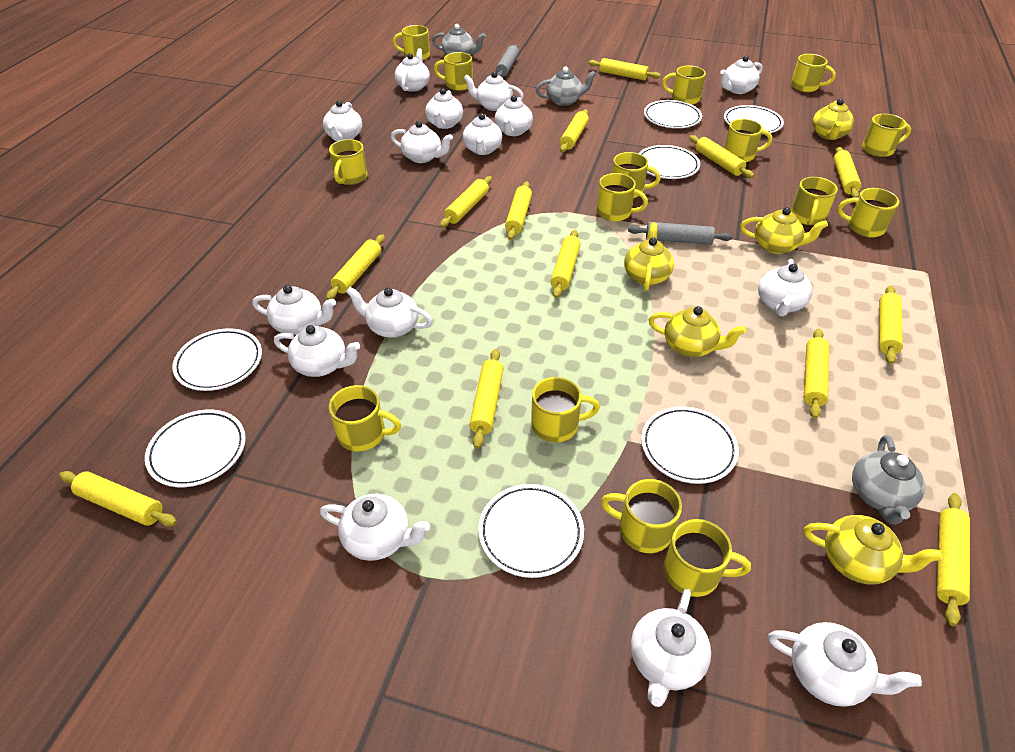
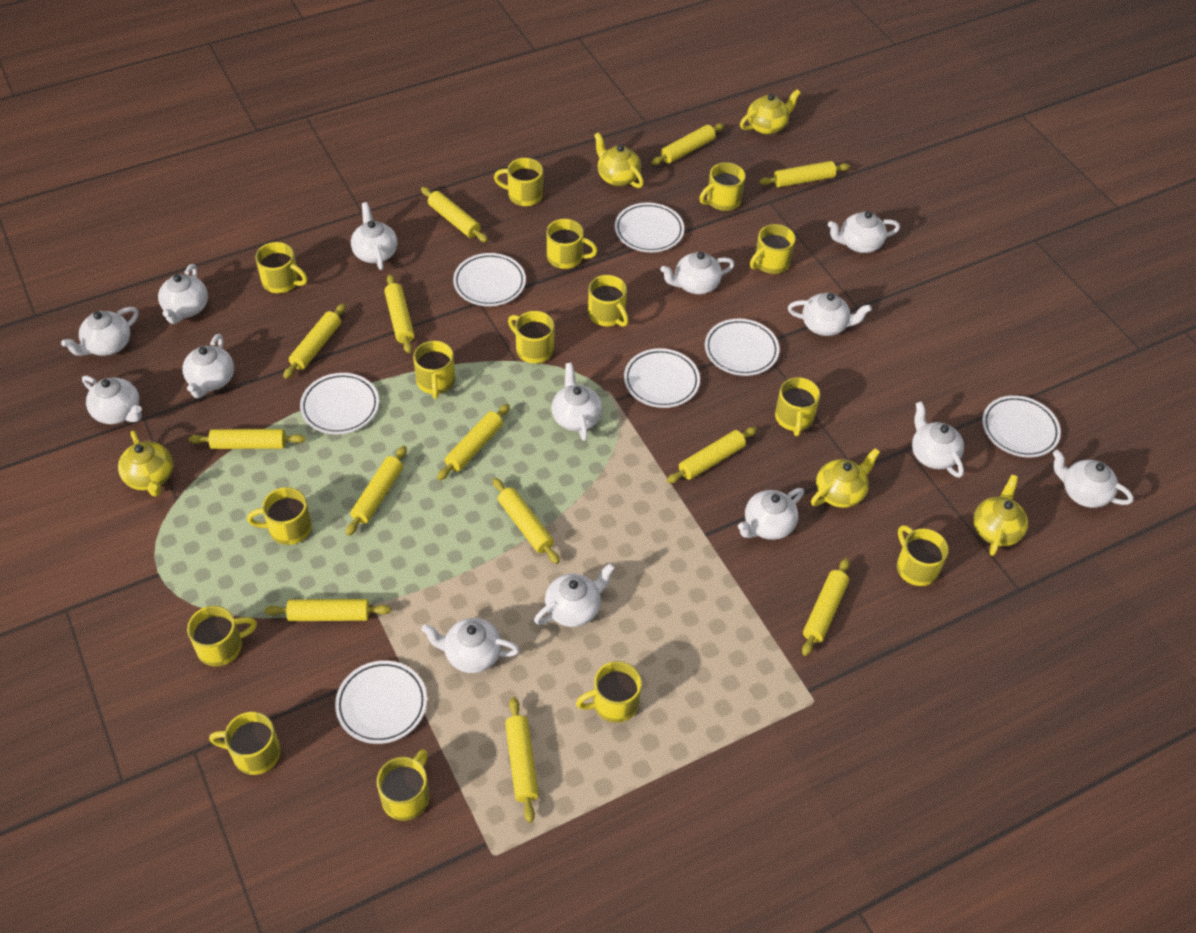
grey rolling pin: 2 -> 0
grey teapot: 3 -> 0
white teapot: 15 -> 14

